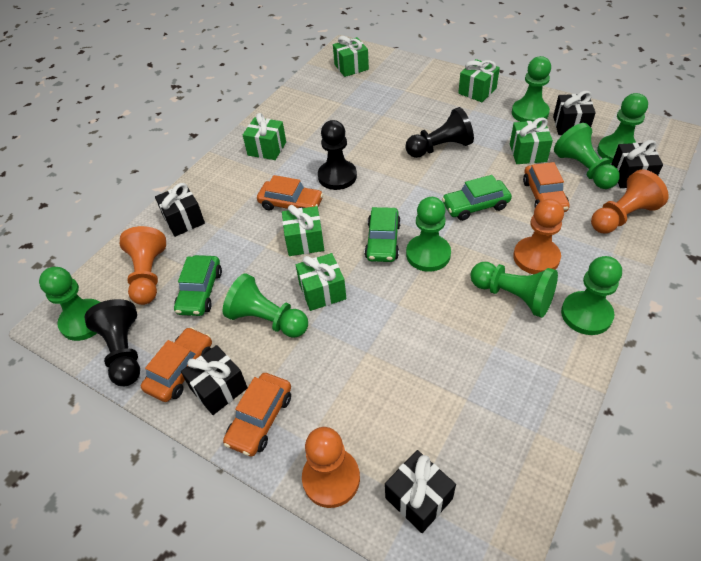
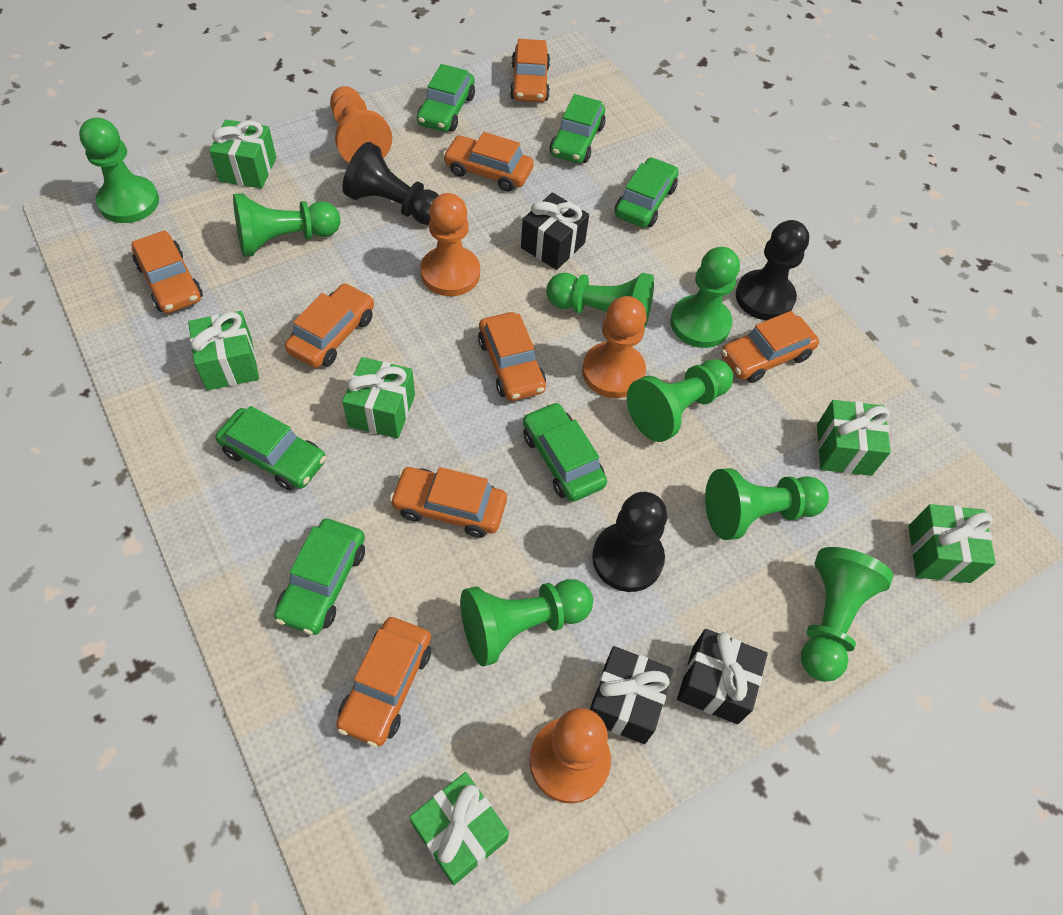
black gift: 5 -> 3
green car: 3 -> 6
orange car: 4 -> 8

